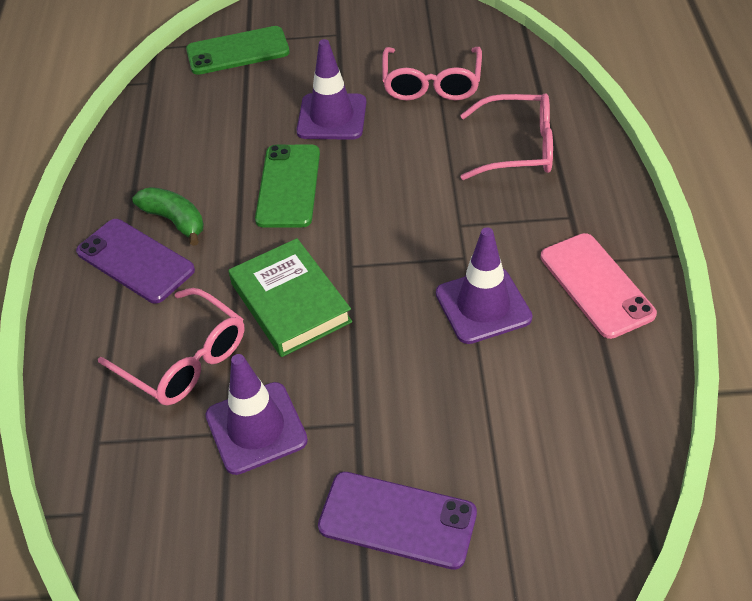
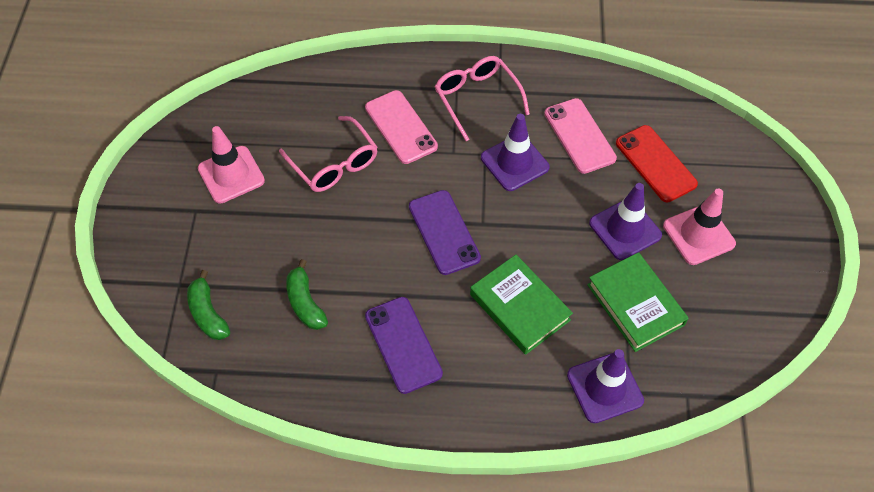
green banana: 1 -> 2
green book: 1 -> 2
green phone: 2 -> 0
pink glasses: 3 -> 2
pink phone: 1 -> 2
pink traffic cone: 0 -> 2
red phone: 0 -> 1

